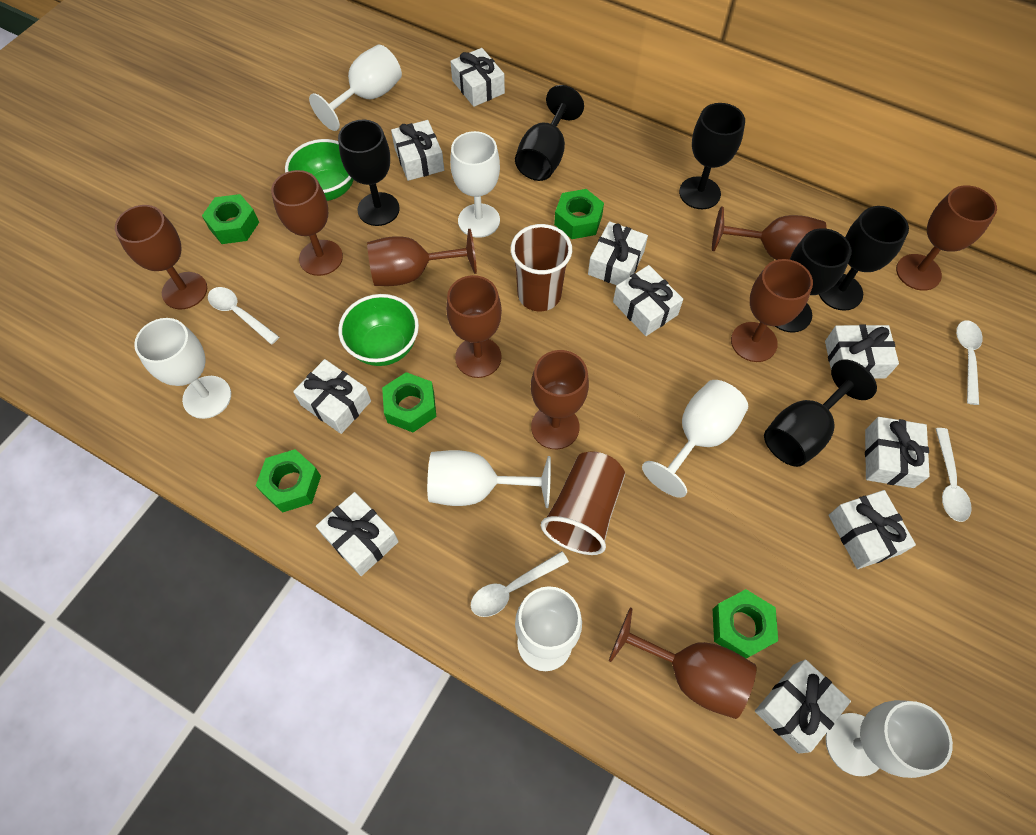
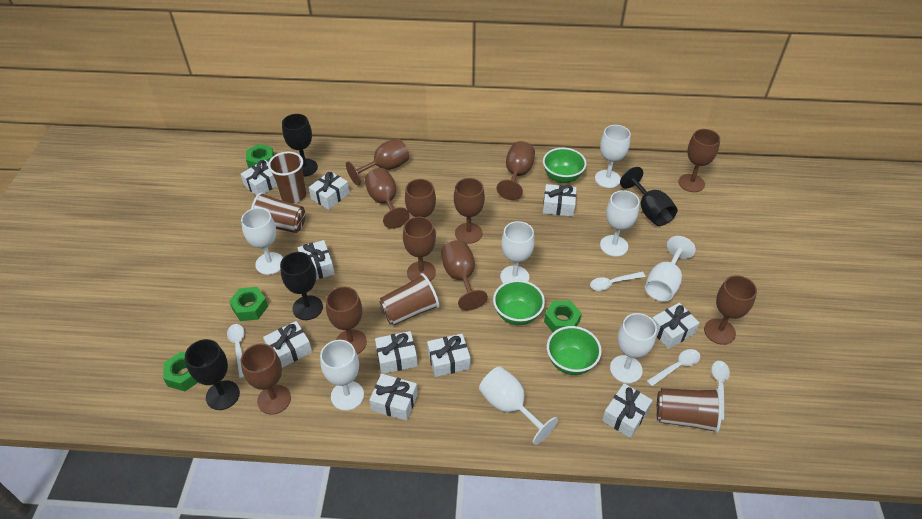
black goblet: 6 -> 4
brown cup: 2 -> 4
brown goblet: 9 -> 11
green bowl: 2 -> 3
green nut: 5 -> 4
white goblet: 7 -> 8

